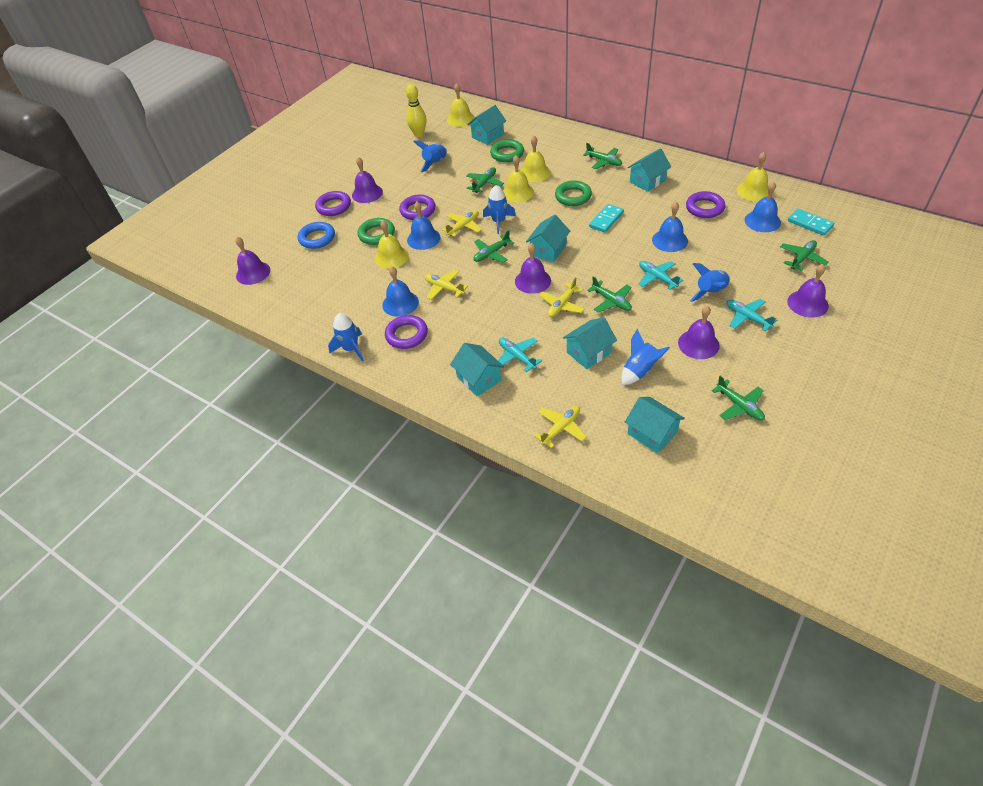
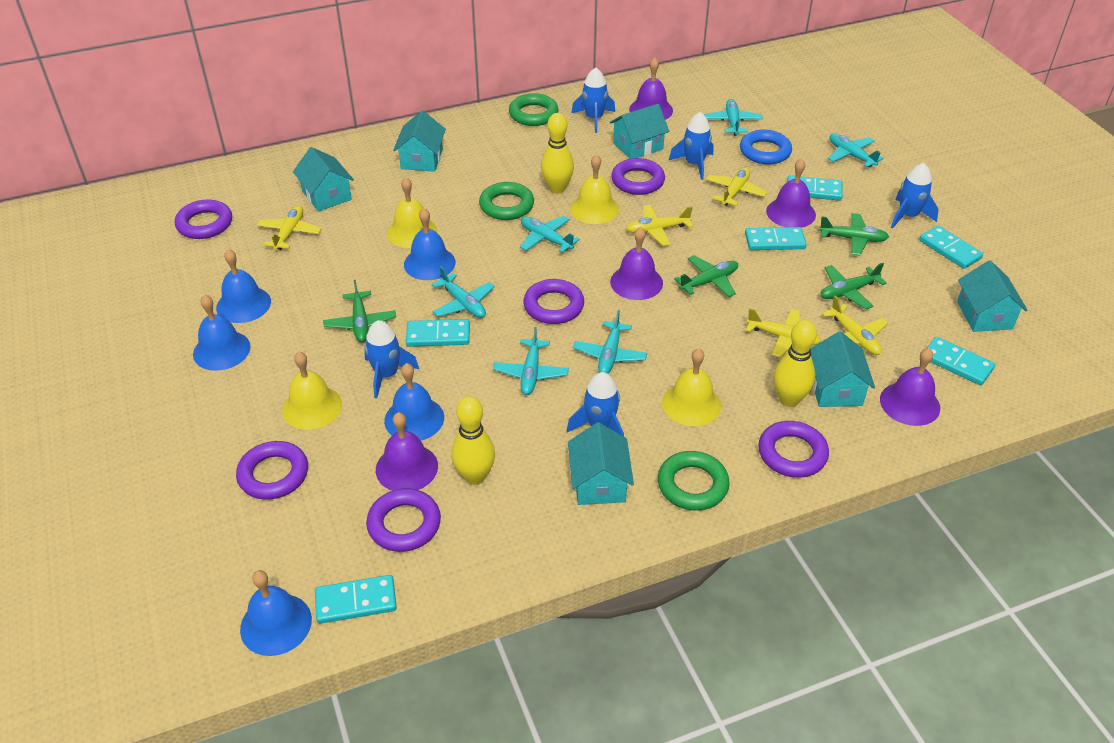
blue bell: 4 -> 5
green plane: 6 -> 4
purple ring: 4 -> 6
turquoise domino: 2 -> 6
turquoise plane: 3 -> 6
yellow bell: 5 -> 4
yellow bowling pin: 1 -> 3
yellow plane: 4 -> 5

